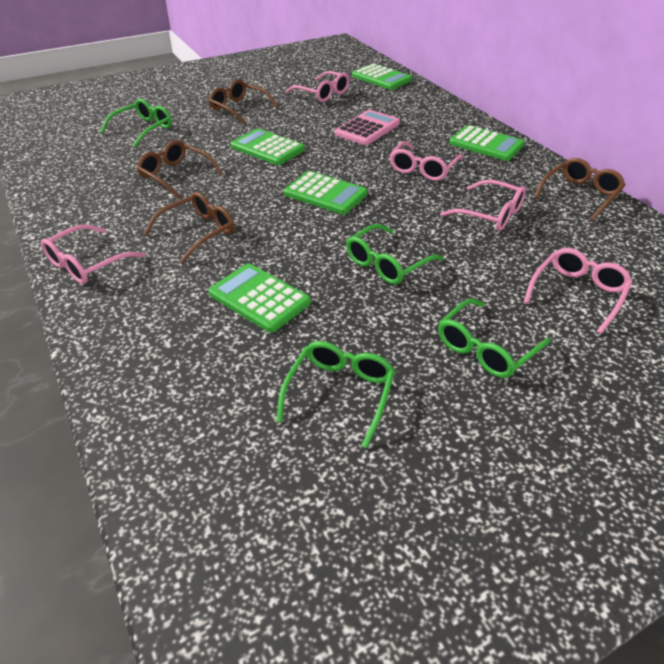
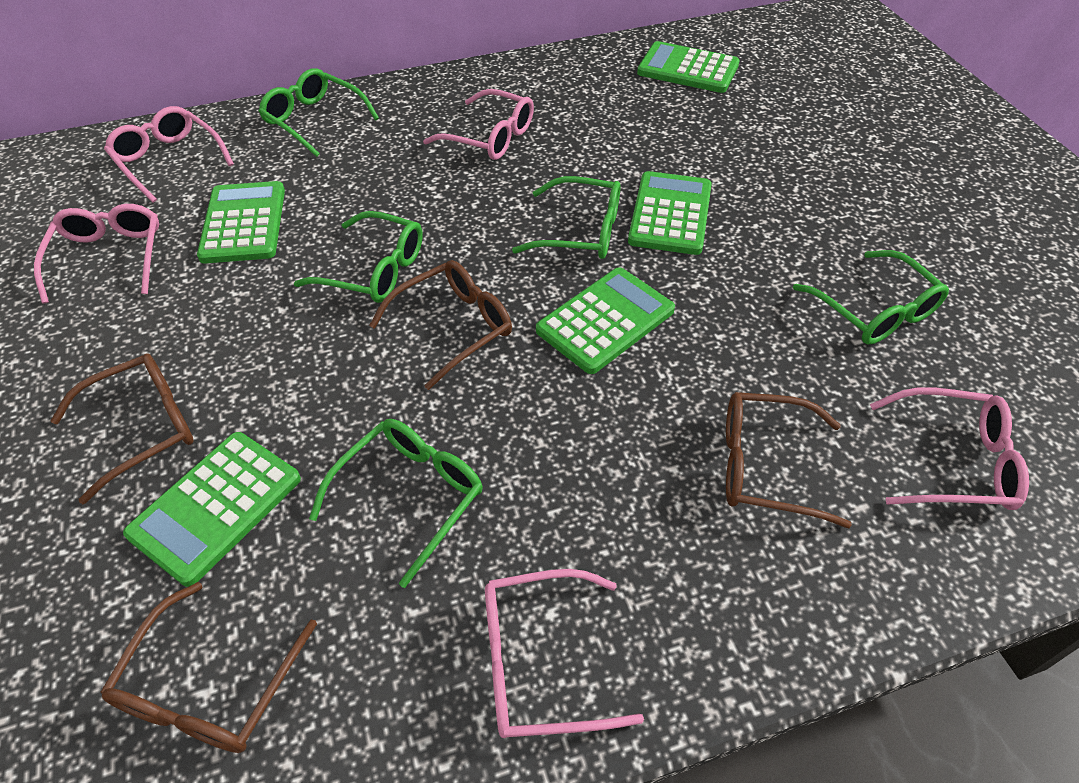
green glasses: 4 -> 5
pink calculator: 1 -> 0

